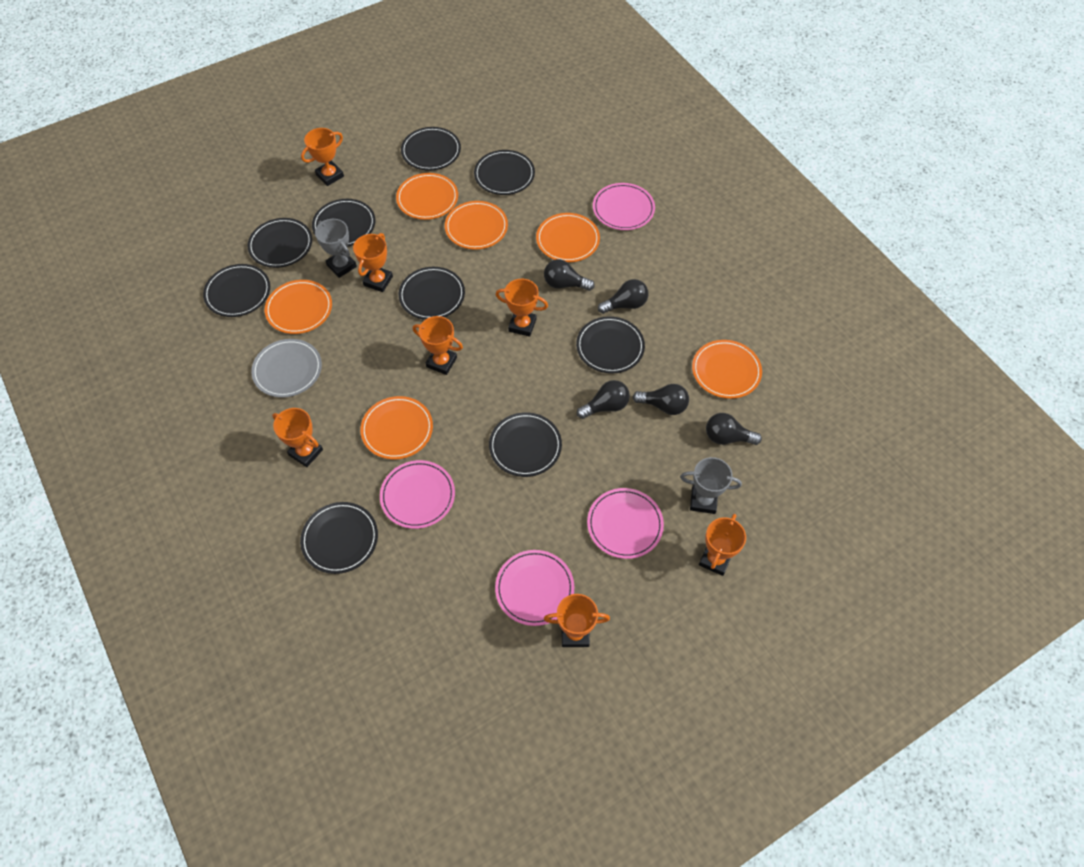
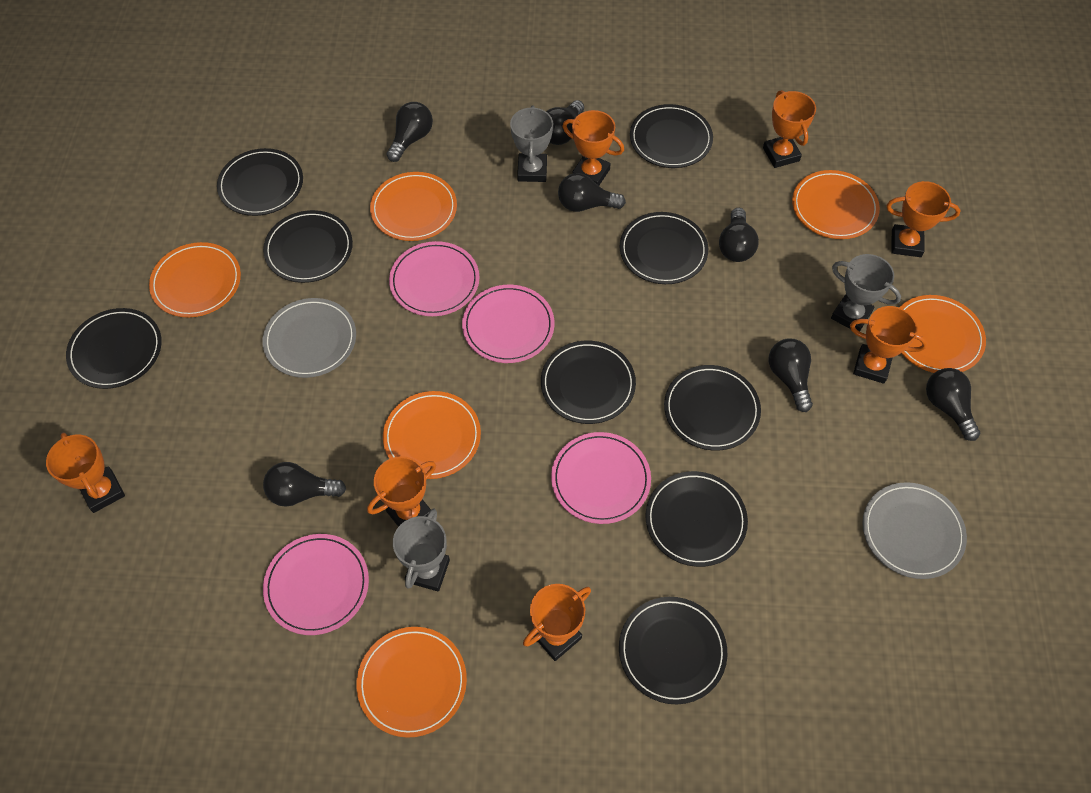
black light bulb: 5 -> 7
grey plate: 1 -> 2
grey trophy: 2 -> 3

